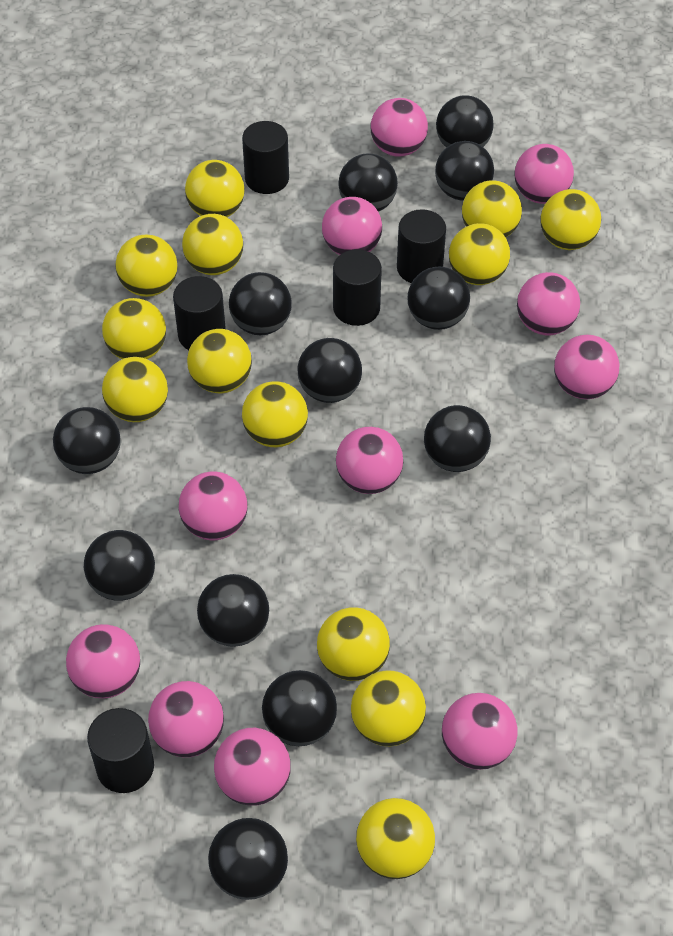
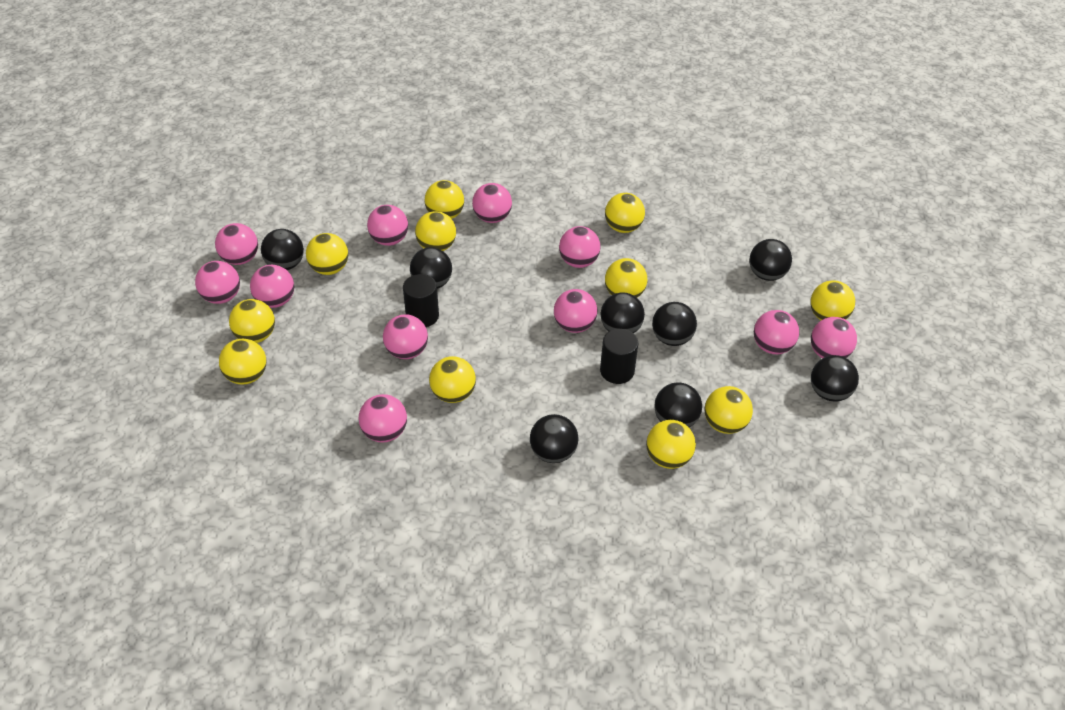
black ball: 12 -> 8
black cylinder: 5 -> 2
yellow ball: 13 -> 11

